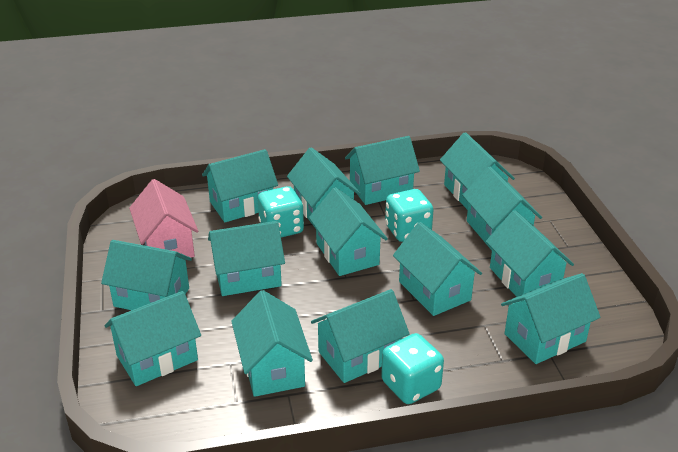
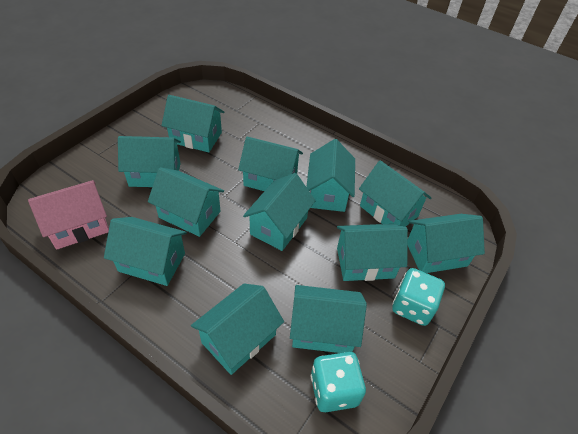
turquoise dice: 3 -> 2
turquoise house: 14 -> 12

